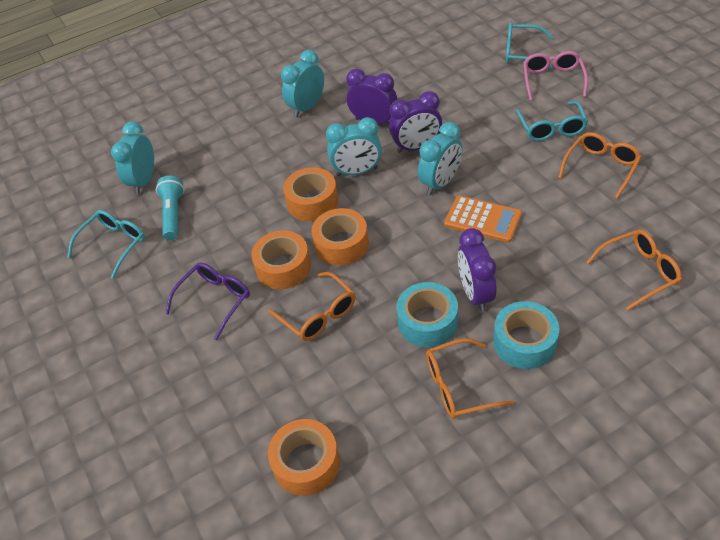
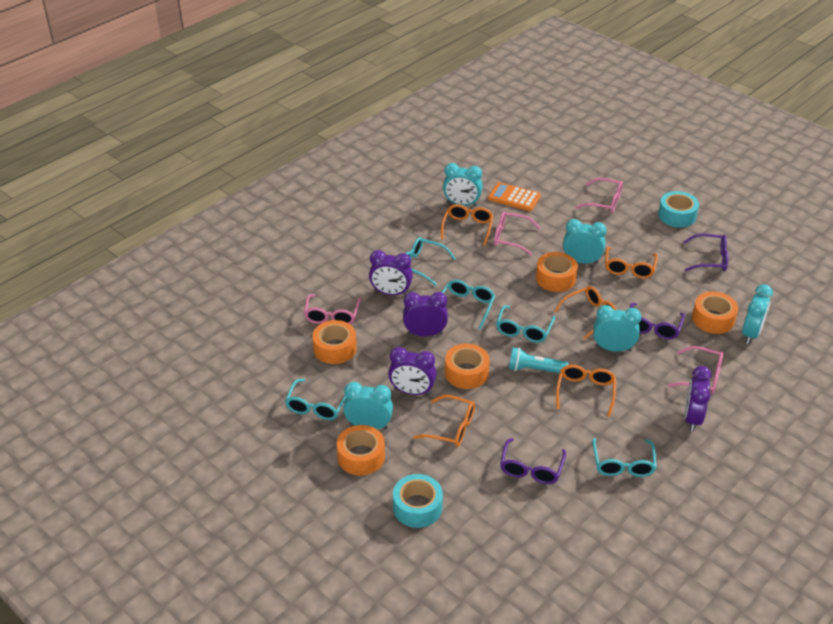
orange glasses: 4 -> 5
orange tape: 4 -> 5
pink glasses: 1 -> 4
purple clock: 3 -> 4
purple glasses: 1 -> 3
turquoise clock: 4 -> 5
turquoise glasses: 3 -> 5

